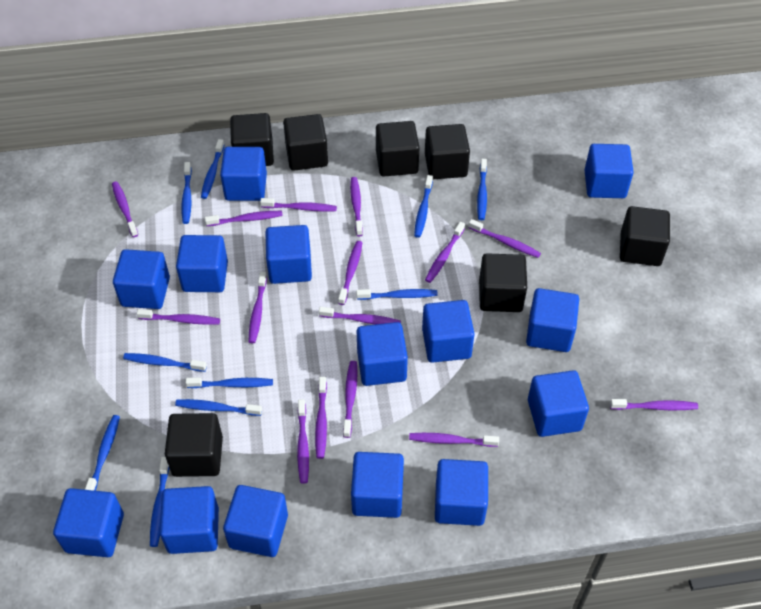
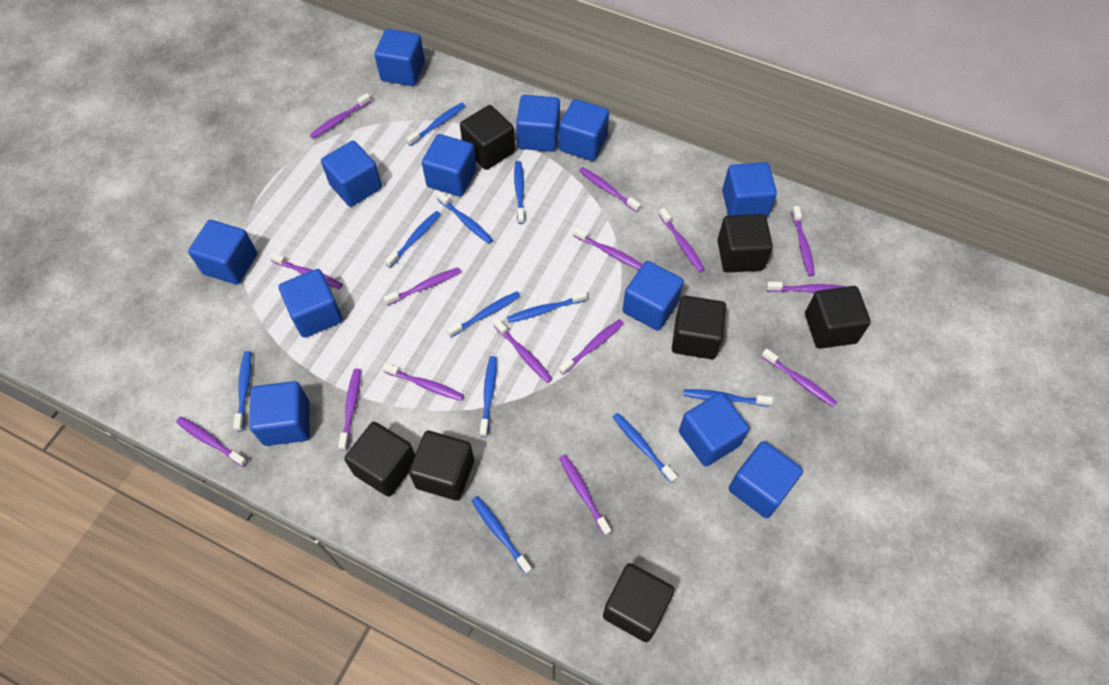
blue cube: 14 -> 12
blue toothbrush: 10 -> 11

